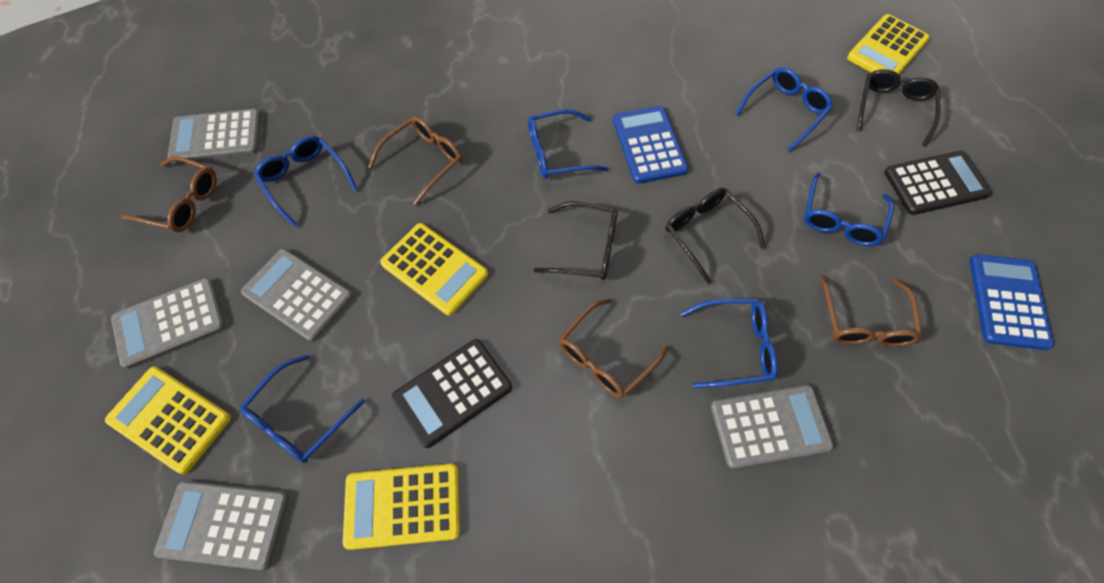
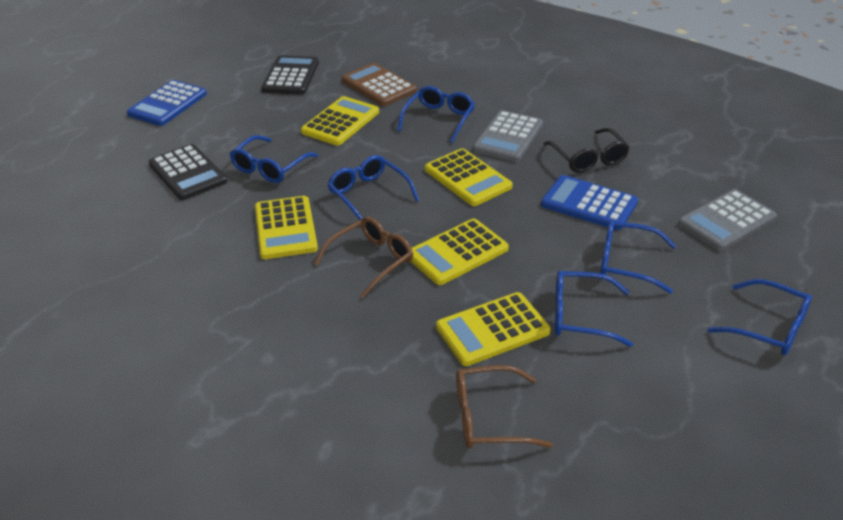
black glasses: 3 -> 1
brown calculator: 0 -> 1
brown glasses: 4 -> 2
grey calculator: 5 -> 2
yellow calculator: 4 -> 5

